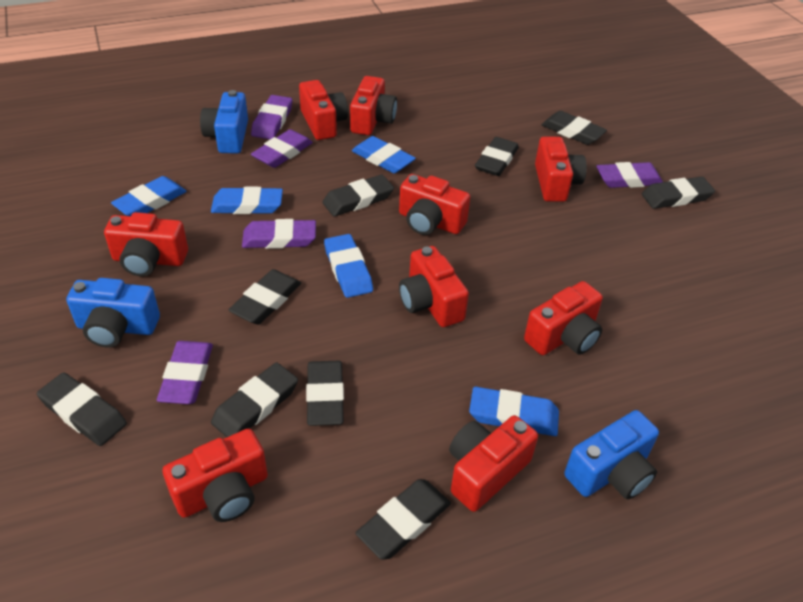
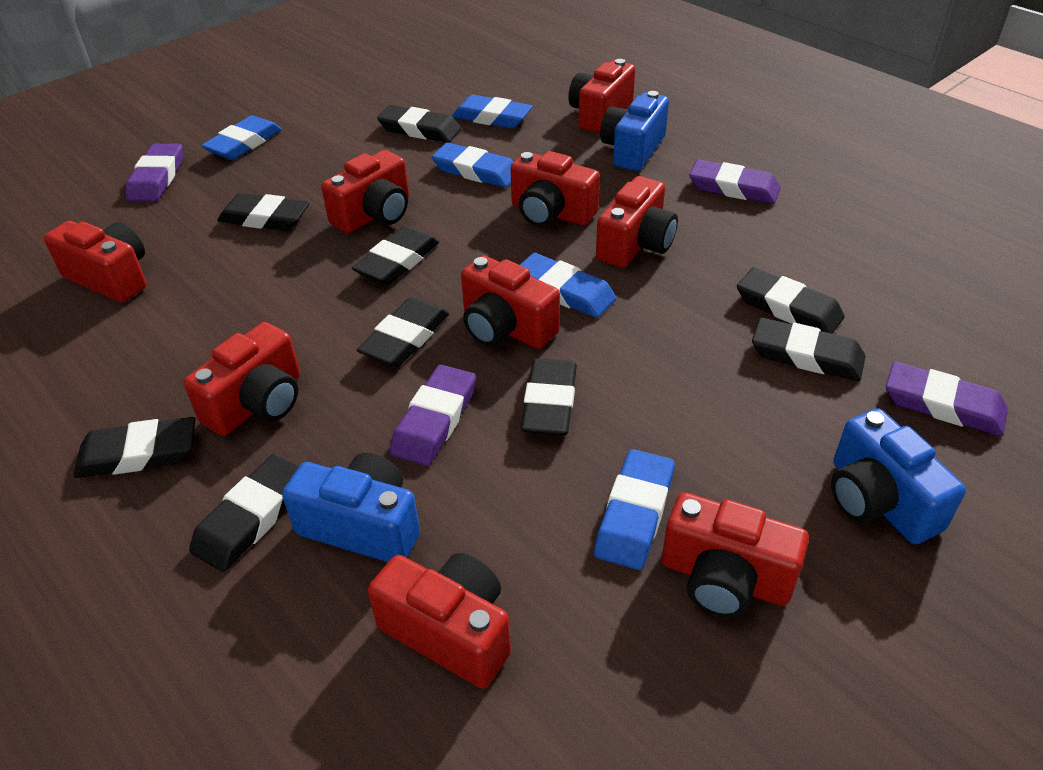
purple eraser: 5 -> 4

